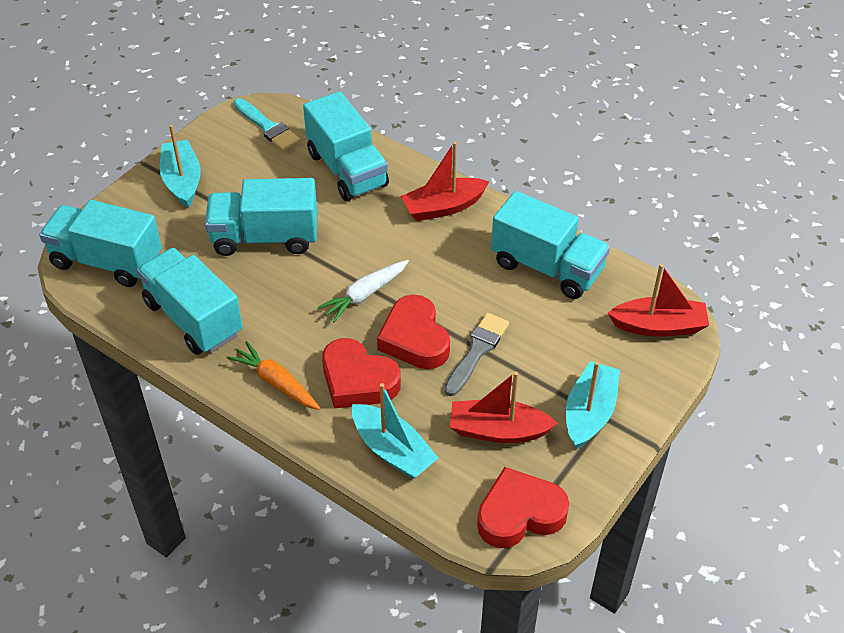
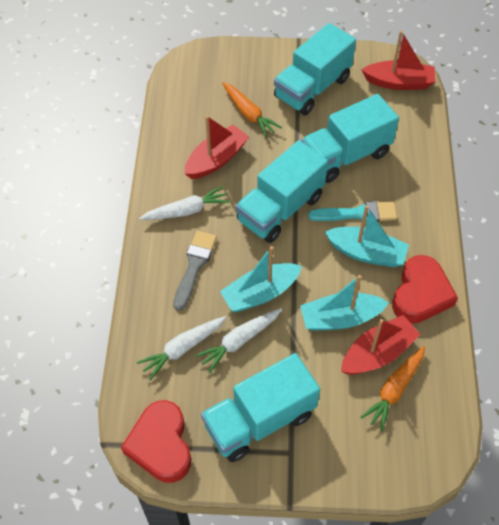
orange carrot: 1 -> 2
red heart: 3 -> 2
turquoise truck: 5 -> 4
white carrot: 1 -> 3

